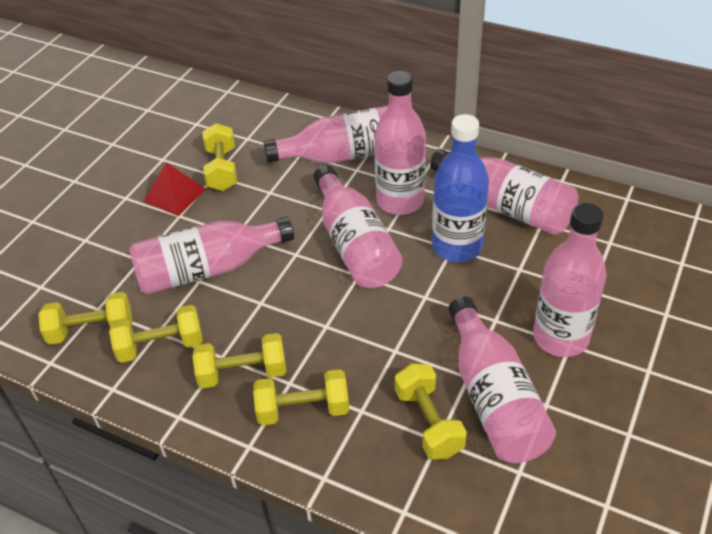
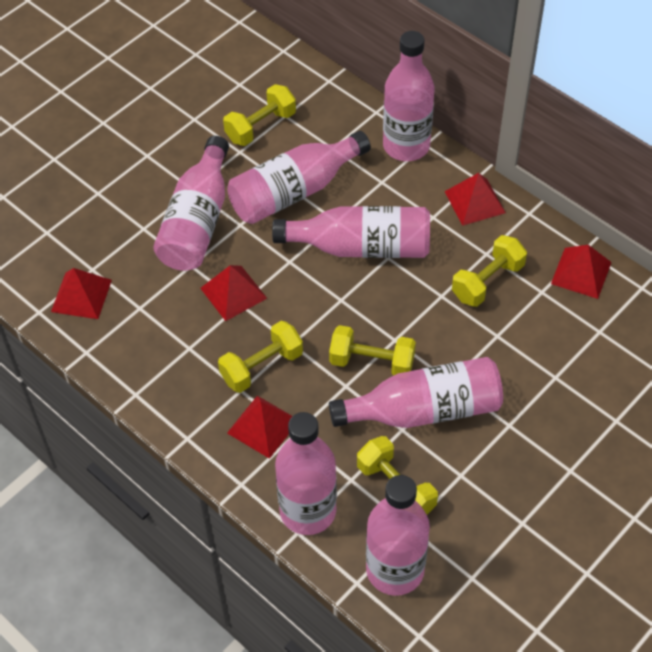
blue bottle: 1 -> 0
red pyramid: 1 -> 5
yellow dumbbell: 6 -> 5

